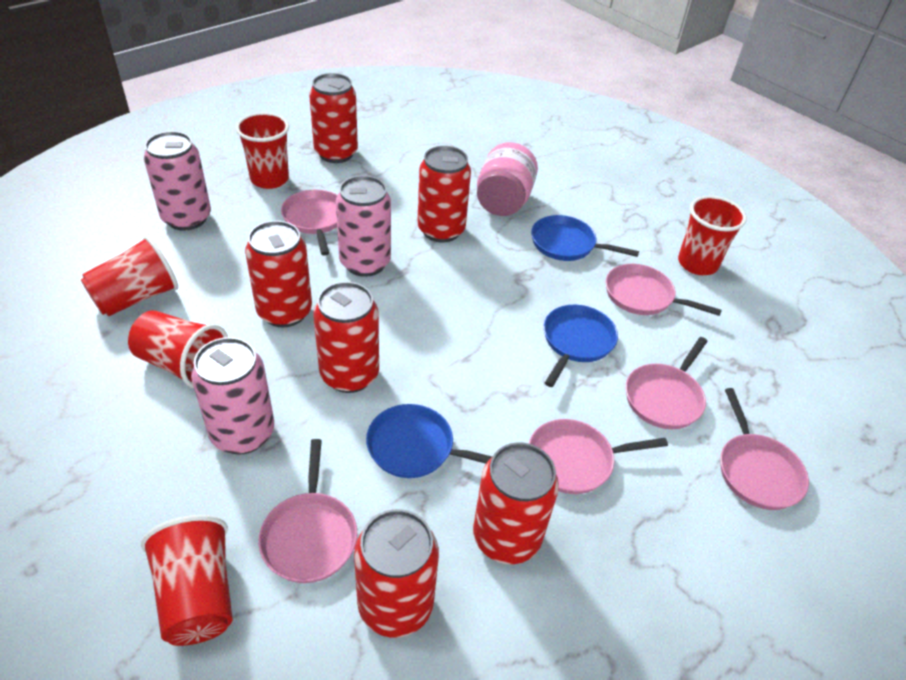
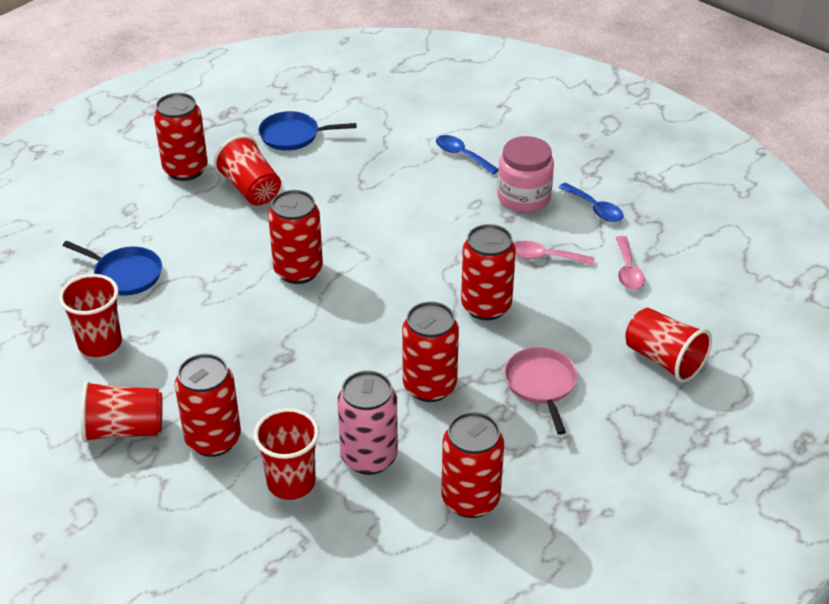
blue pan: 3 -> 2
blue spoon: 0 -> 2
pink can: 3 -> 1
pink pan: 6 -> 1
pink spoon: 0 -> 2

